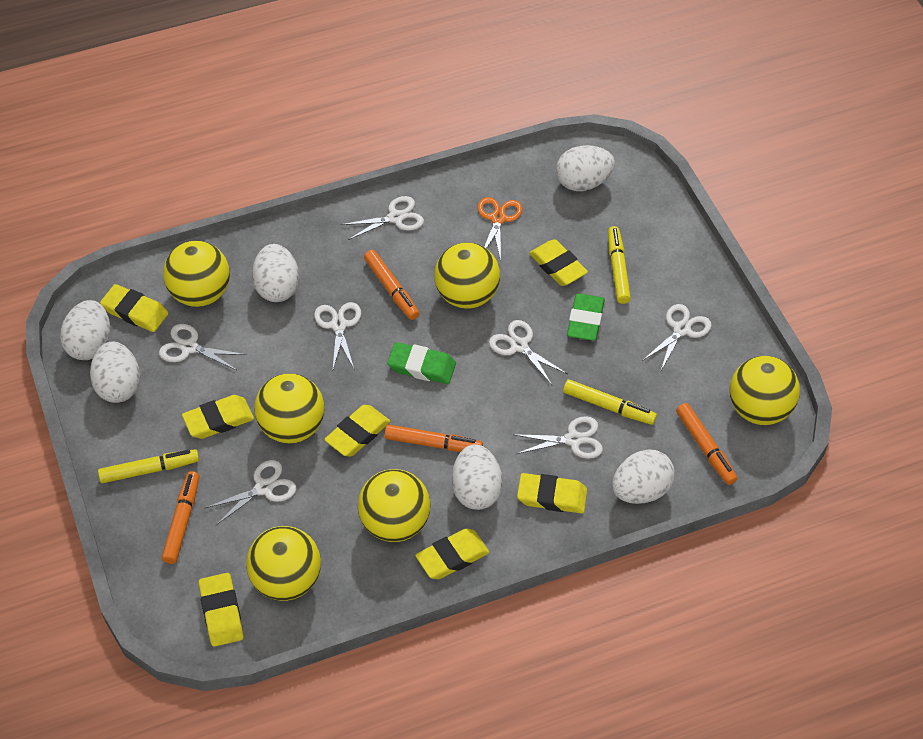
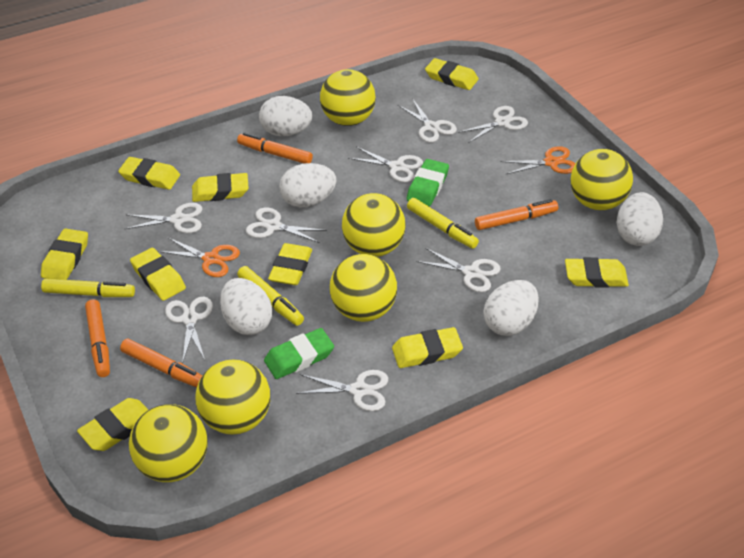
orange scissors: 1 -> 2
white egg: 6 -> 5
white scissors: 7 -> 8
yellow eraser: 7 -> 9

